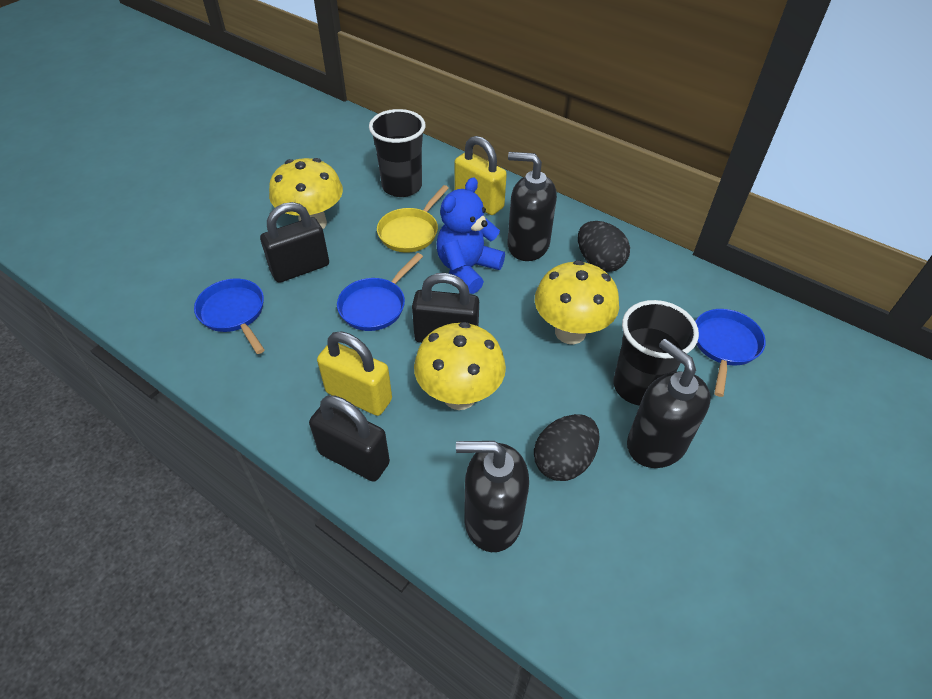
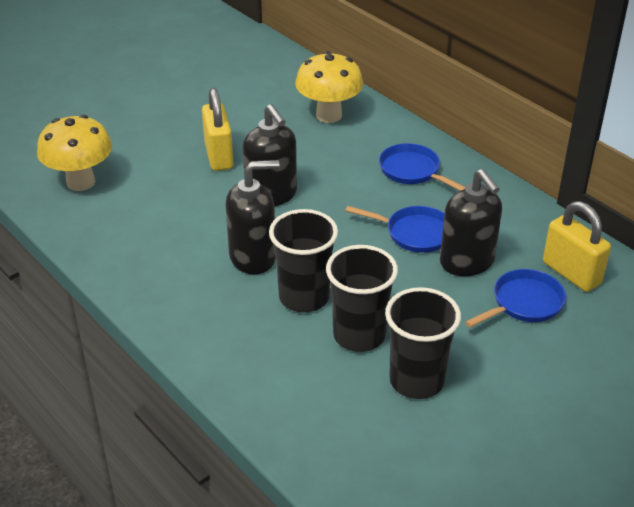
black cup: 2 -> 3
black egg: 2 -> 0
black padlock: 3 -> 0
blue teddy bear: 1 -> 0
yellow mushroom: 3 -> 2
yellow pan: 1 -> 0

